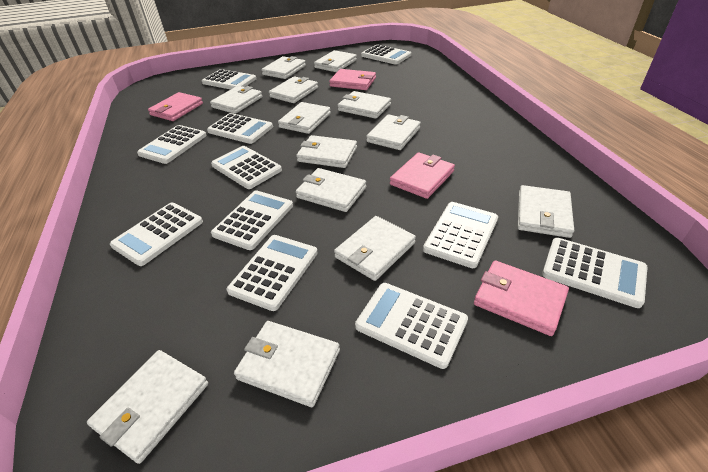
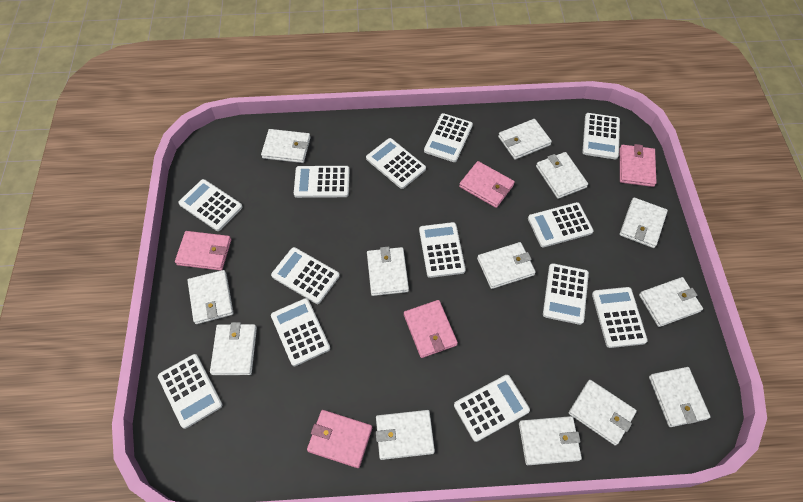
pink wallet: 4 -> 5
white calculator: 11 -> 13

